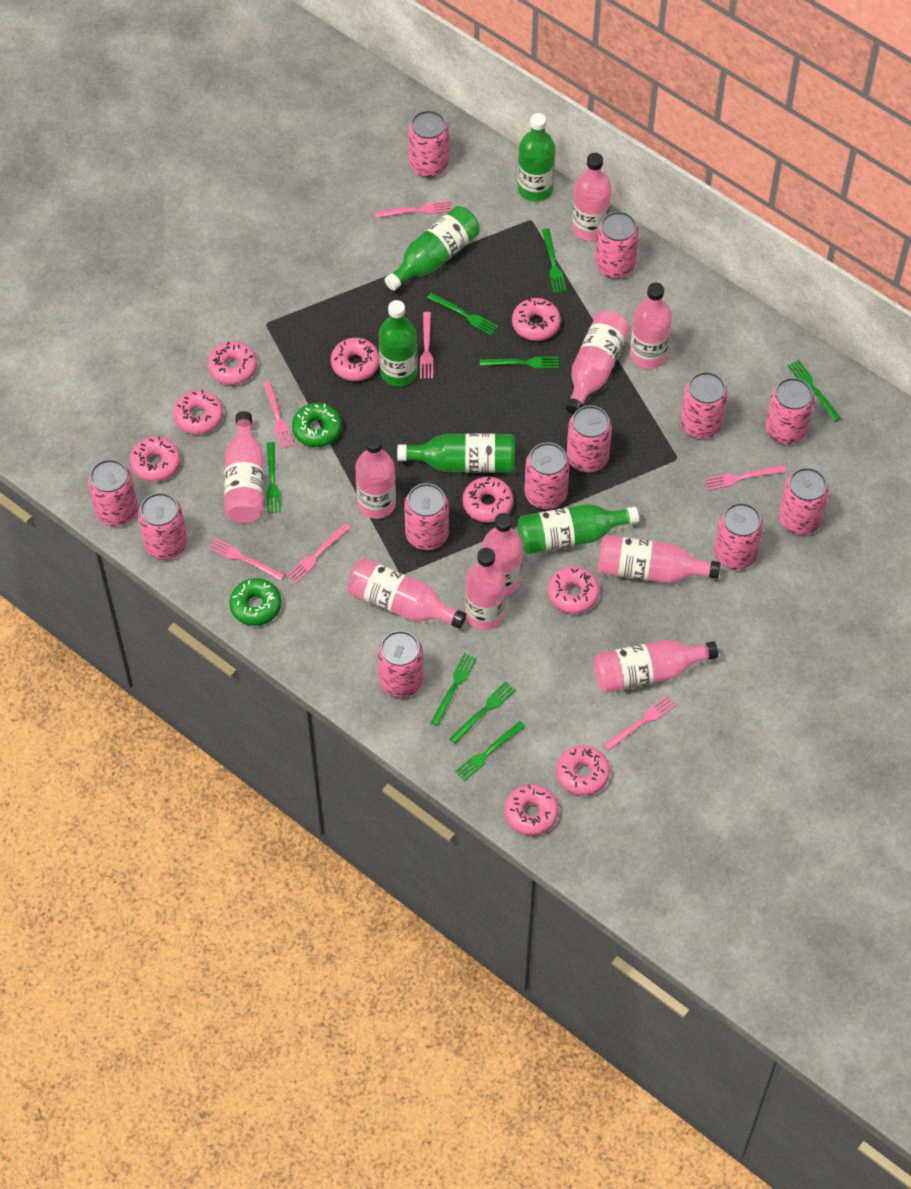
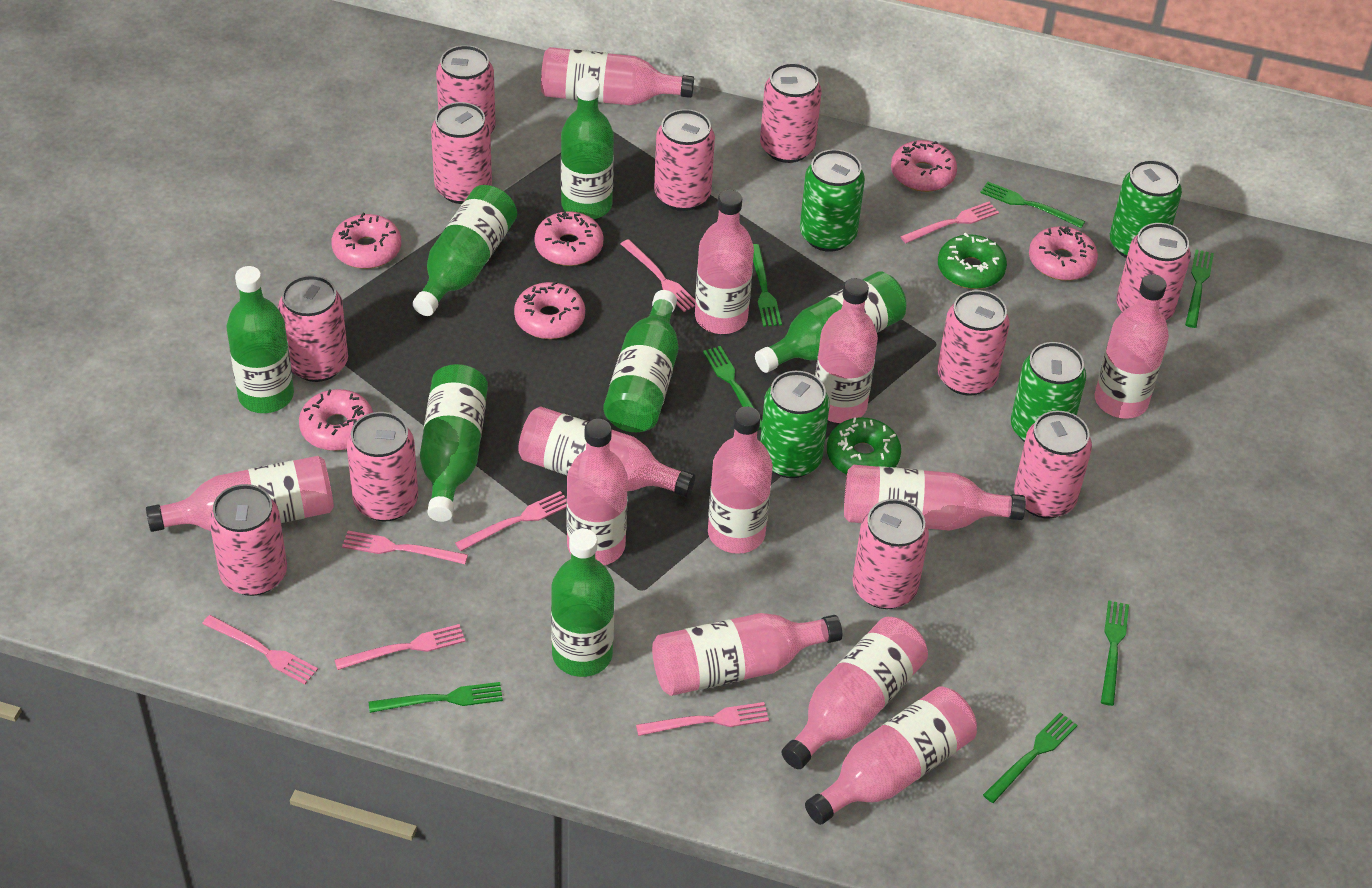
green bottle: 5 -> 7
green can: 0 -> 4
green fork: 8 -> 7
pink bottle: 10 -> 12
pink can: 12 -> 11
pink donut: 9 -> 6

